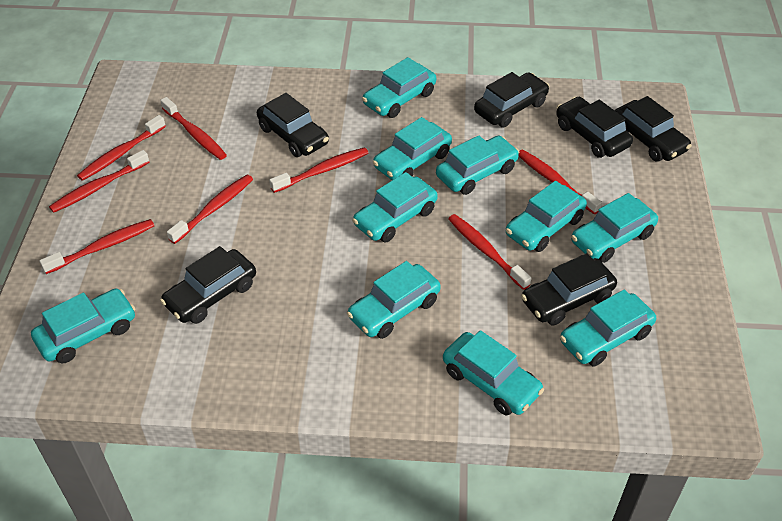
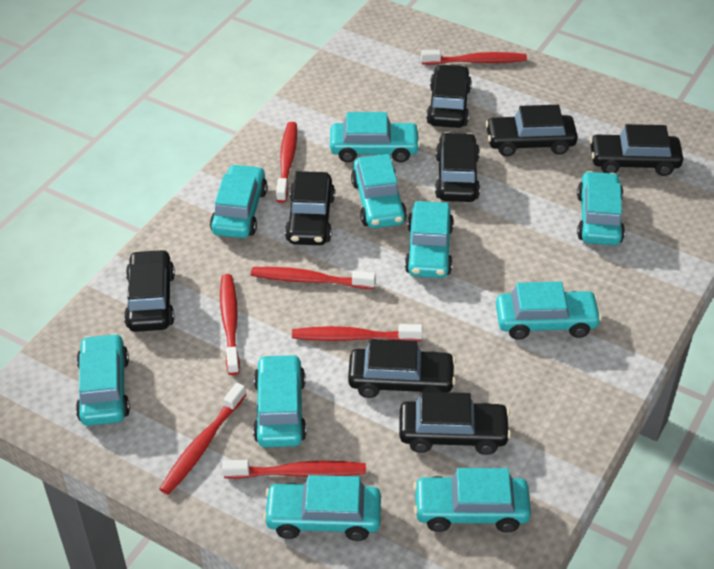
black car: 6 -> 8
red toothbrush: 8 -> 7

